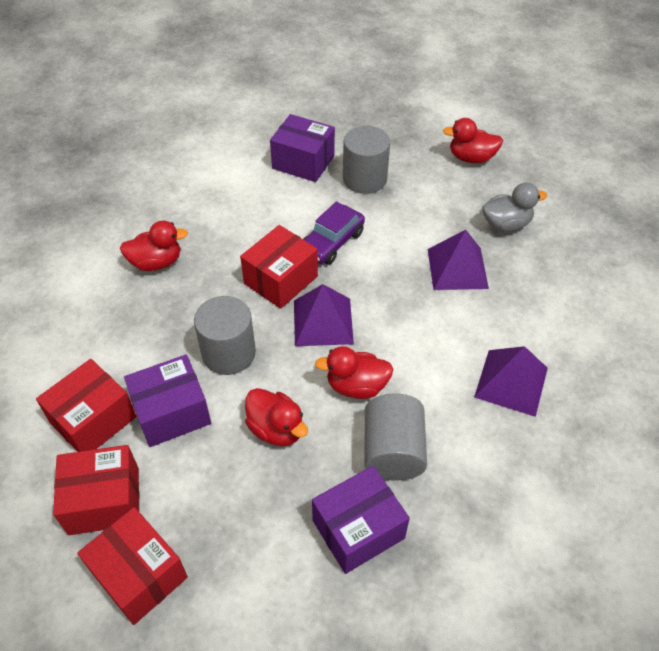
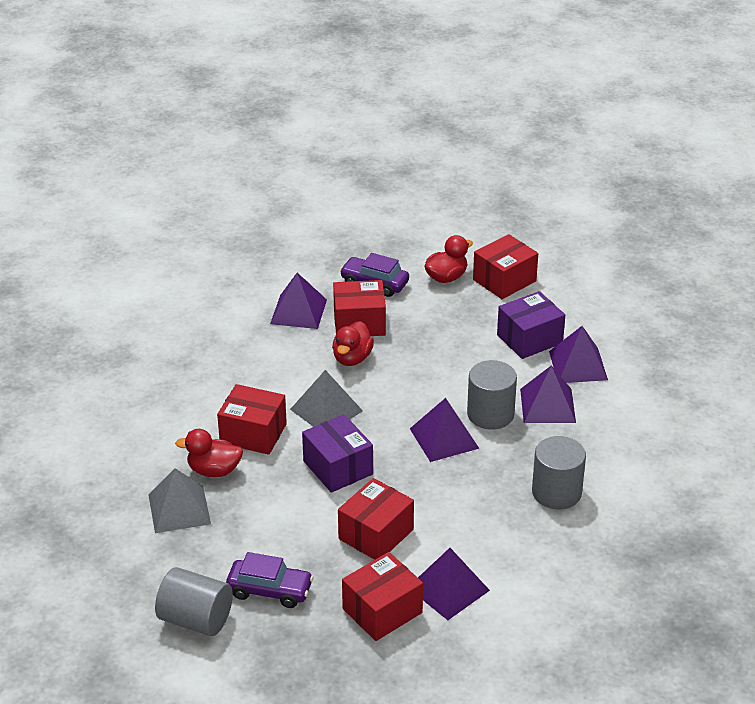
grey duck: 1 -> 0
grey pyramid: 0 -> 2
purple box: 3 -> 2
purple car: 1 -> 2
purple pyramid: 3 -> 5
red box: 4 -> 5
red duck: 4 -> 3

